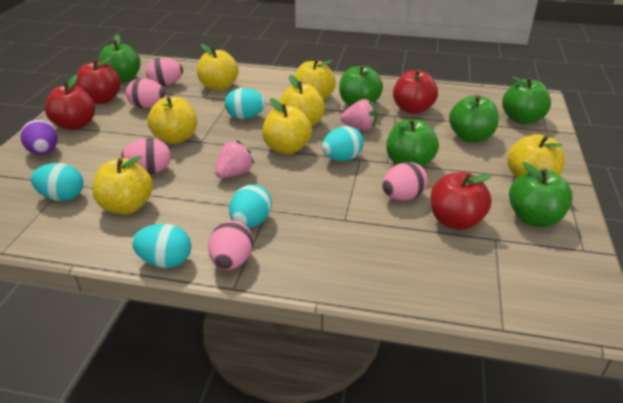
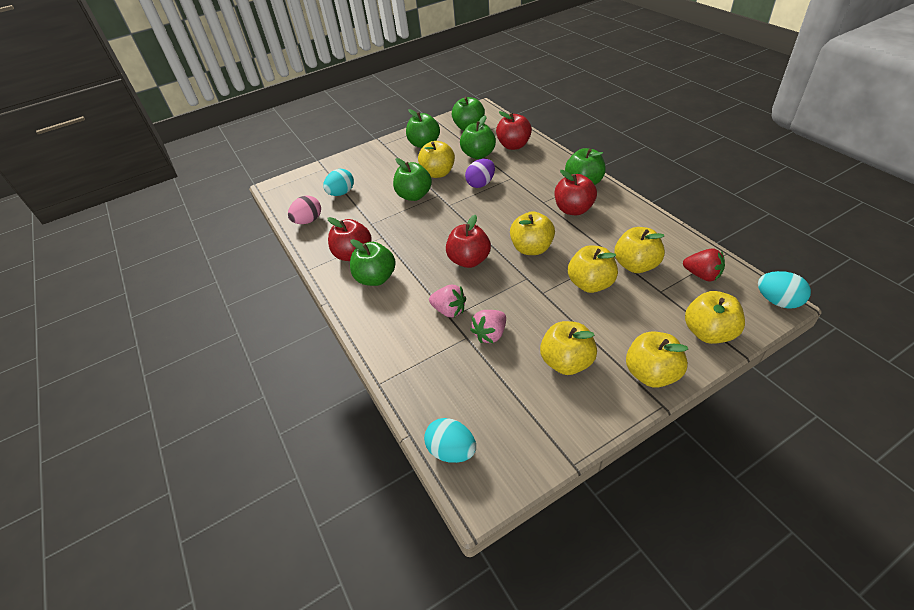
pink egg: 5 -> 1
red strawberry: 0 -> 1
turquoise egg: 5 -> 3

